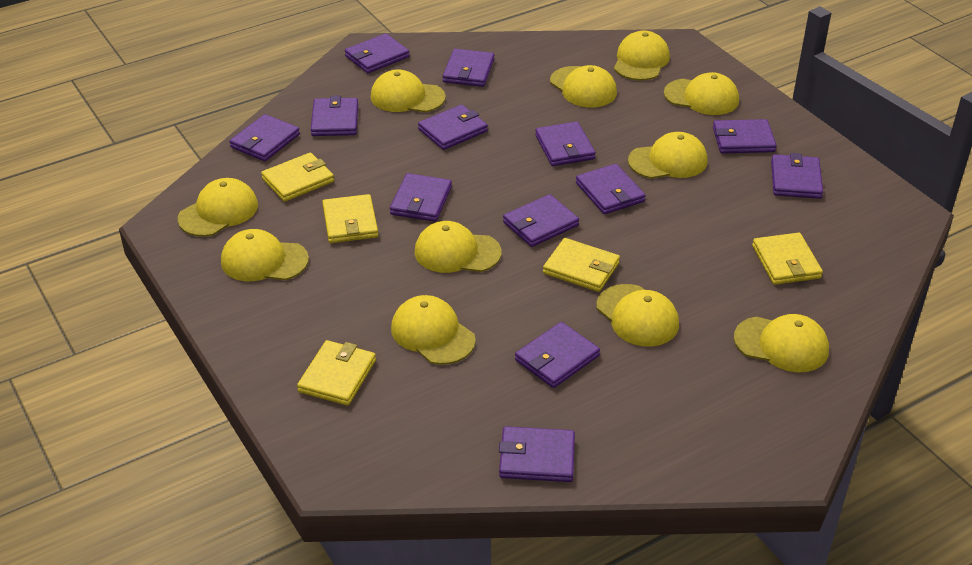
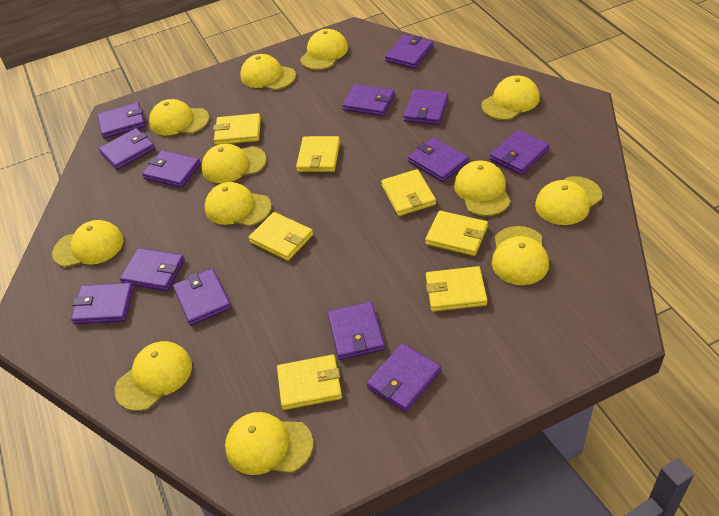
yellow cap: 11 -> 12
yellow wallet: 5 -> 7

